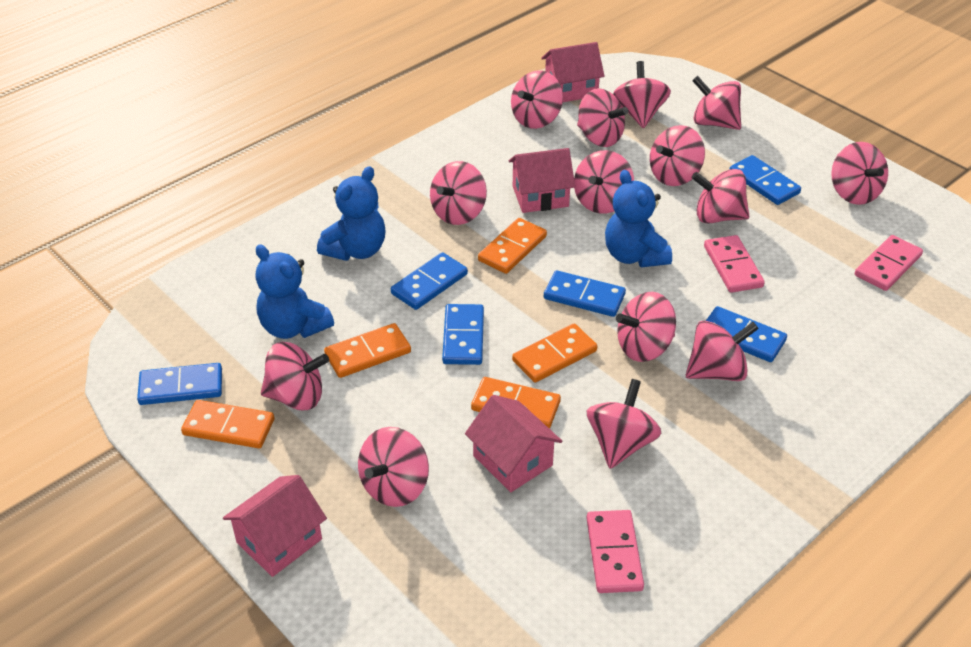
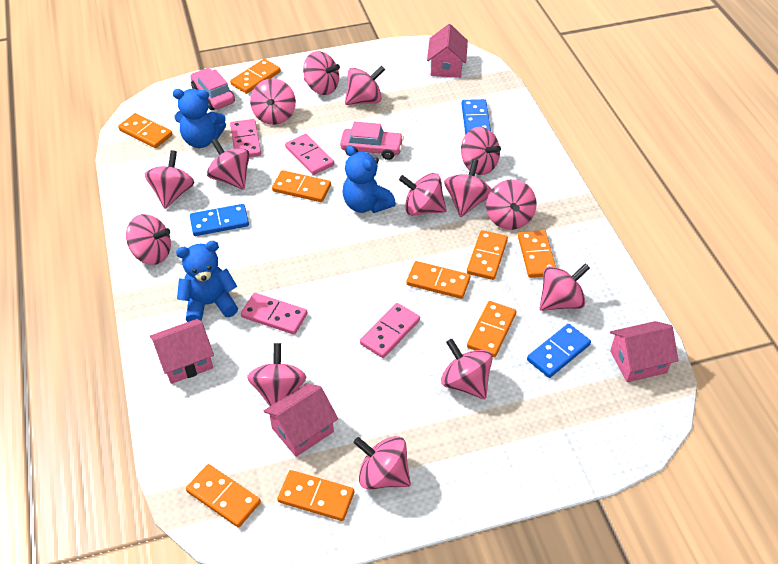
blue domino: 6 -> 3
orange domino: 5 -> 9
pink car: 0 -> 2
pink domino: 3 -> 4

